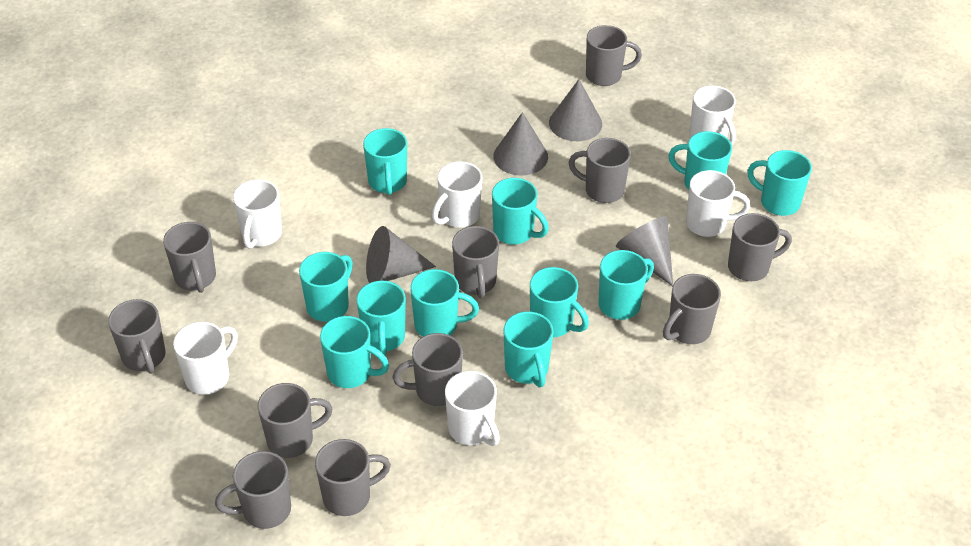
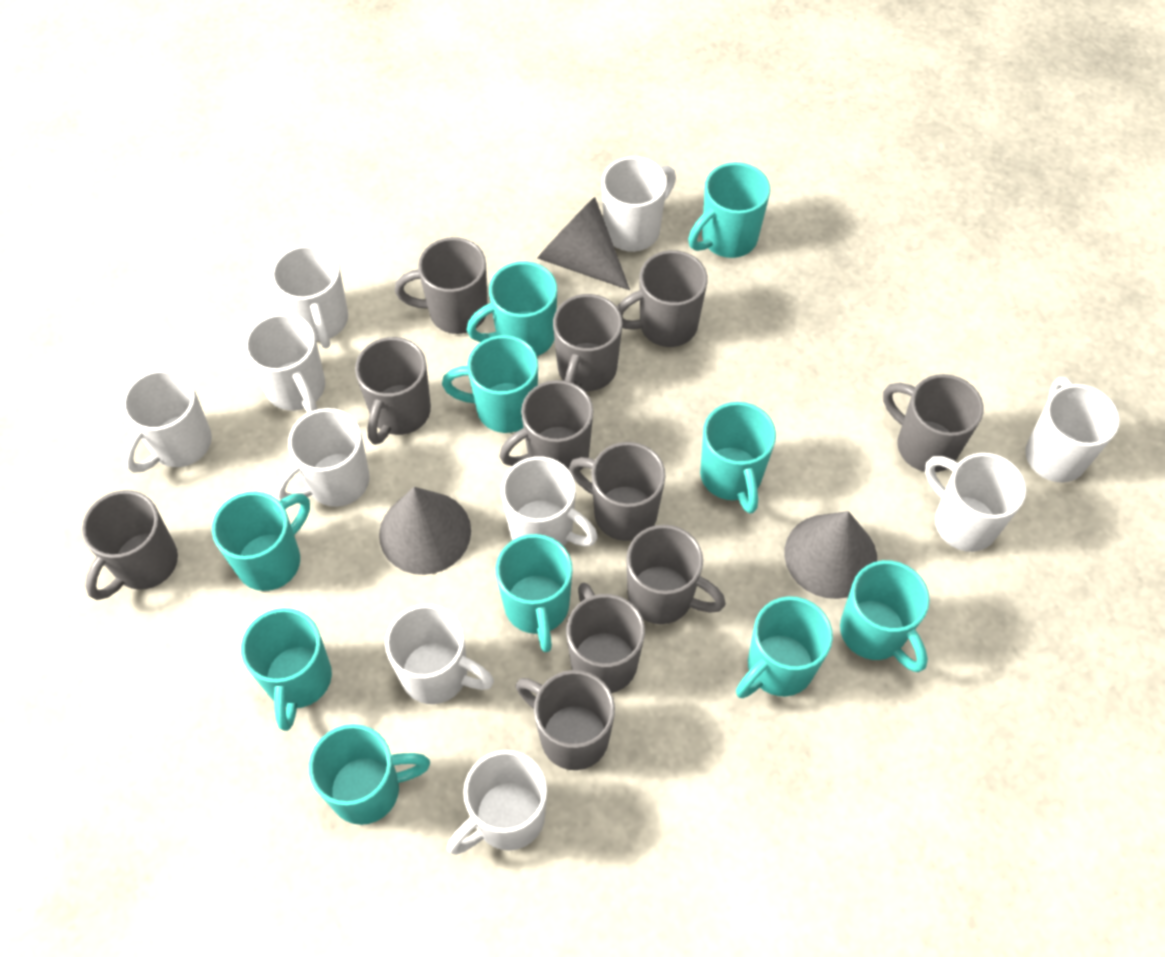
grey cone: 4 -> 3
turquoise mug: 11 -> 10
white mug: 6 -> 10

